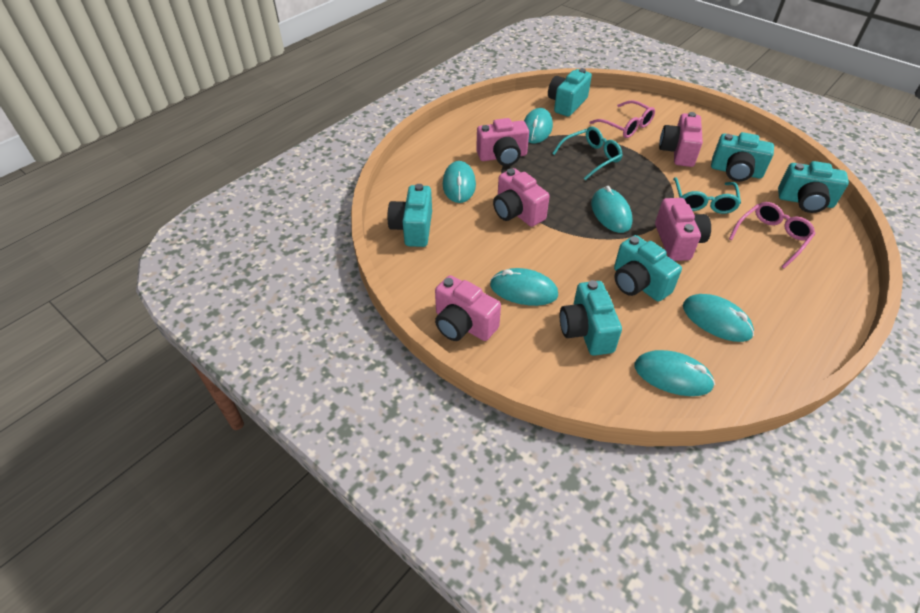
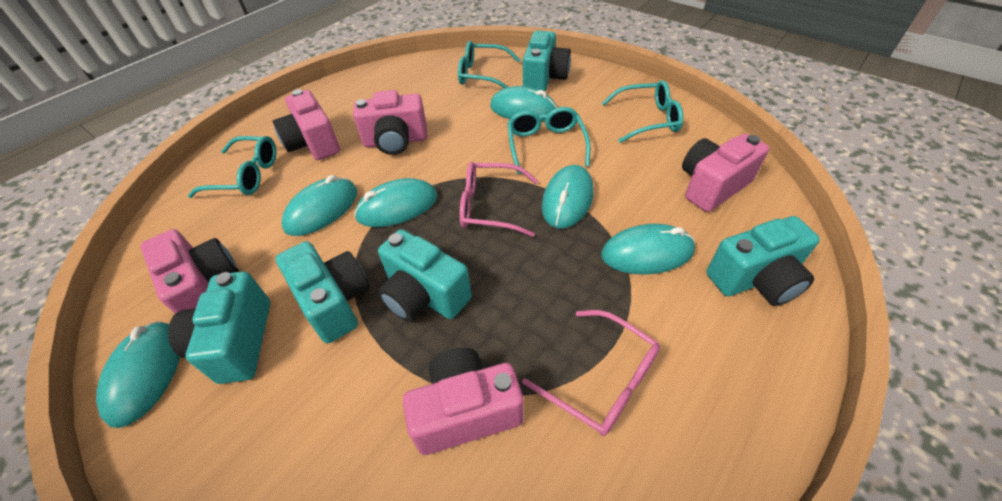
turquoise camera: 6 -> 5
turquoise glasses: 2 -> 4

